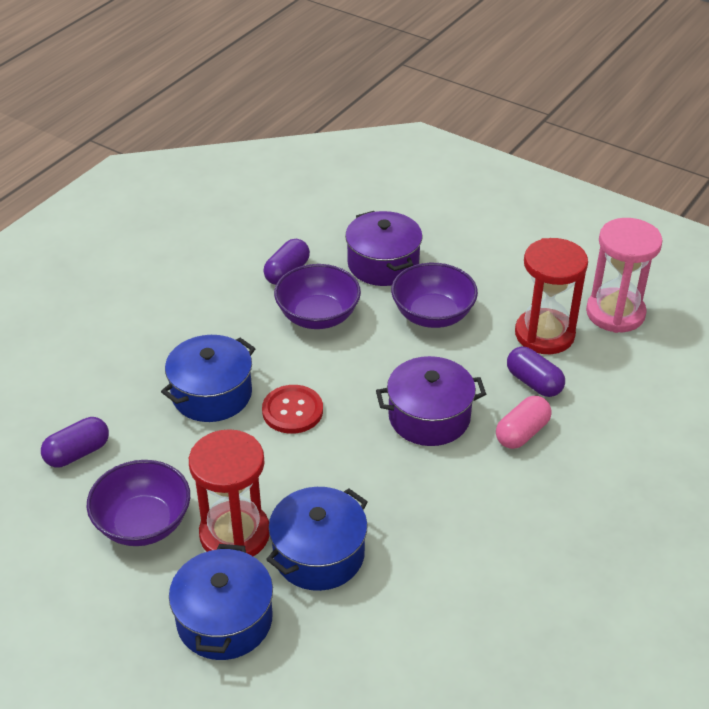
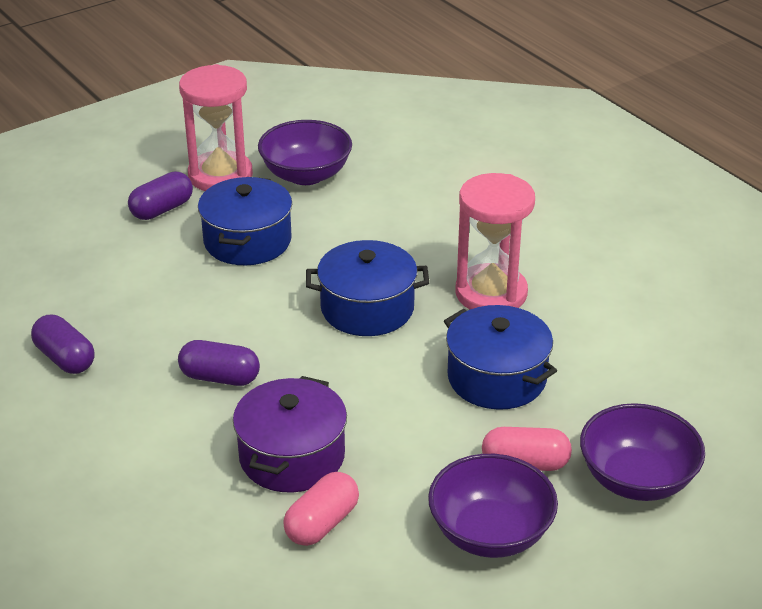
pink capsule: 1 -> 2
pink hourglass: 1 -> 2
purple pot: 2 -> 1
red button: 1 -> 0
red hourglass: 2 -> 0

